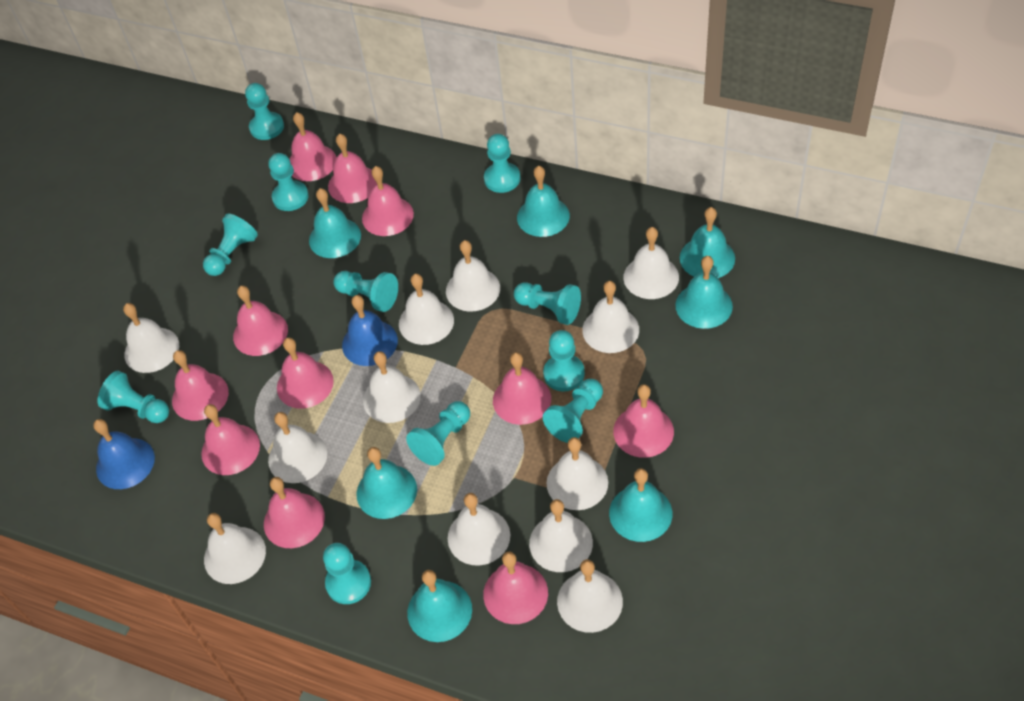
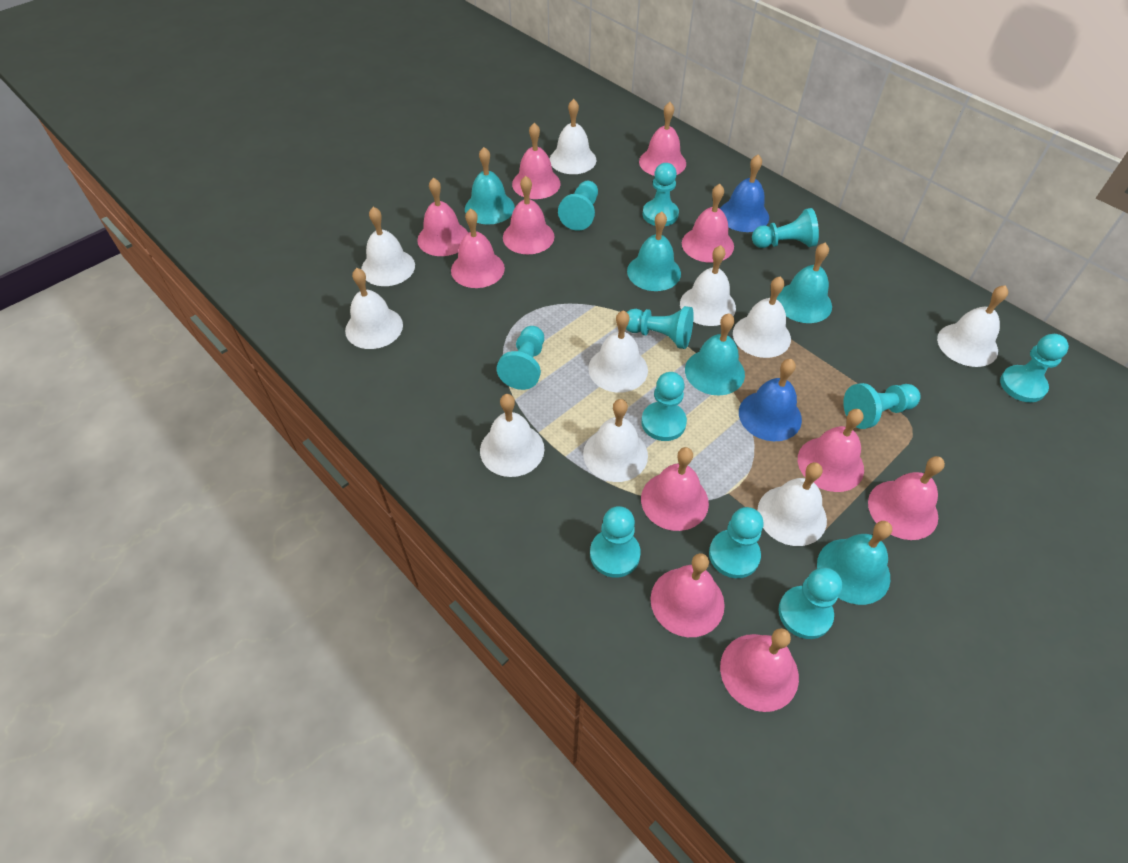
turquoise bell: 7 -> 5
white bell: 12 -> 10

